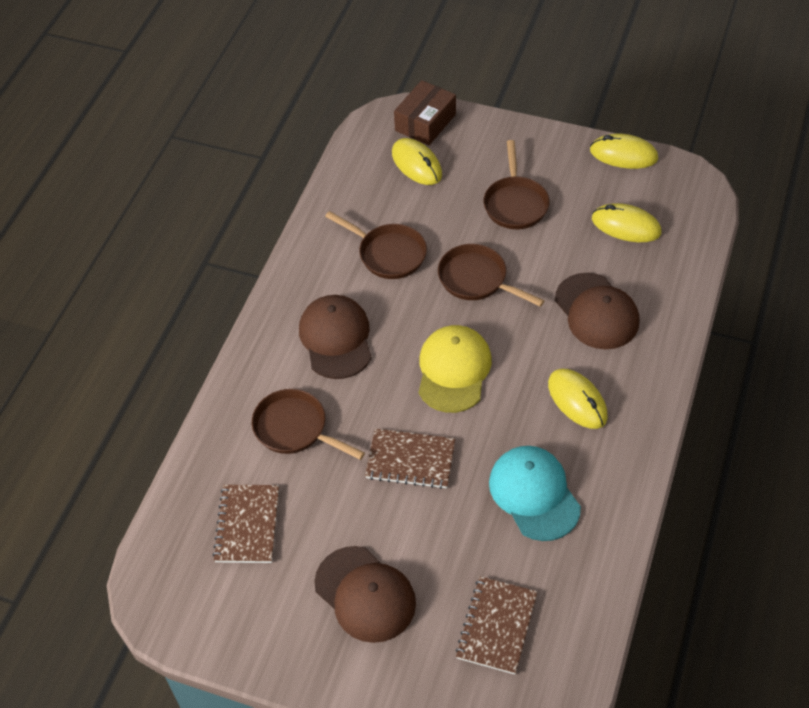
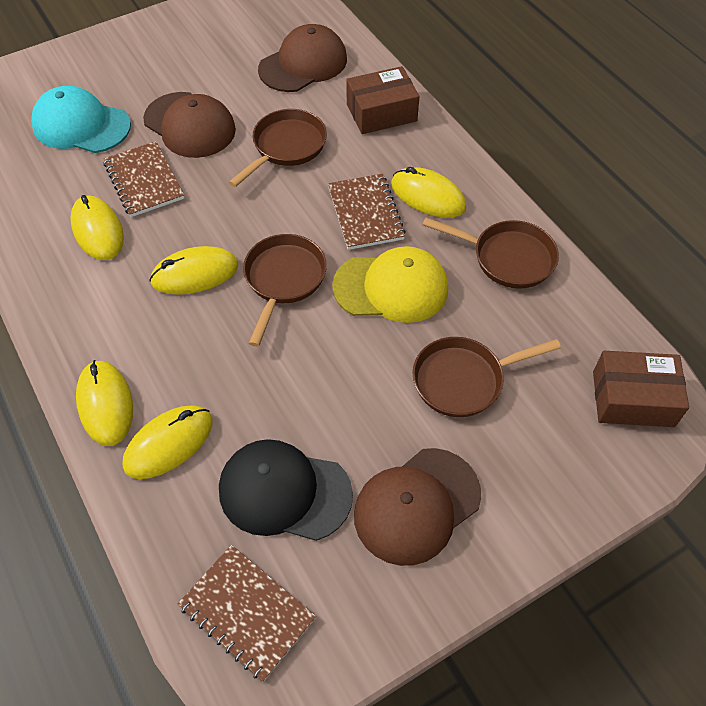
black cap: 0 -> 1
brown box: 1 -> 2
yellow mouse: 4 -> 5

